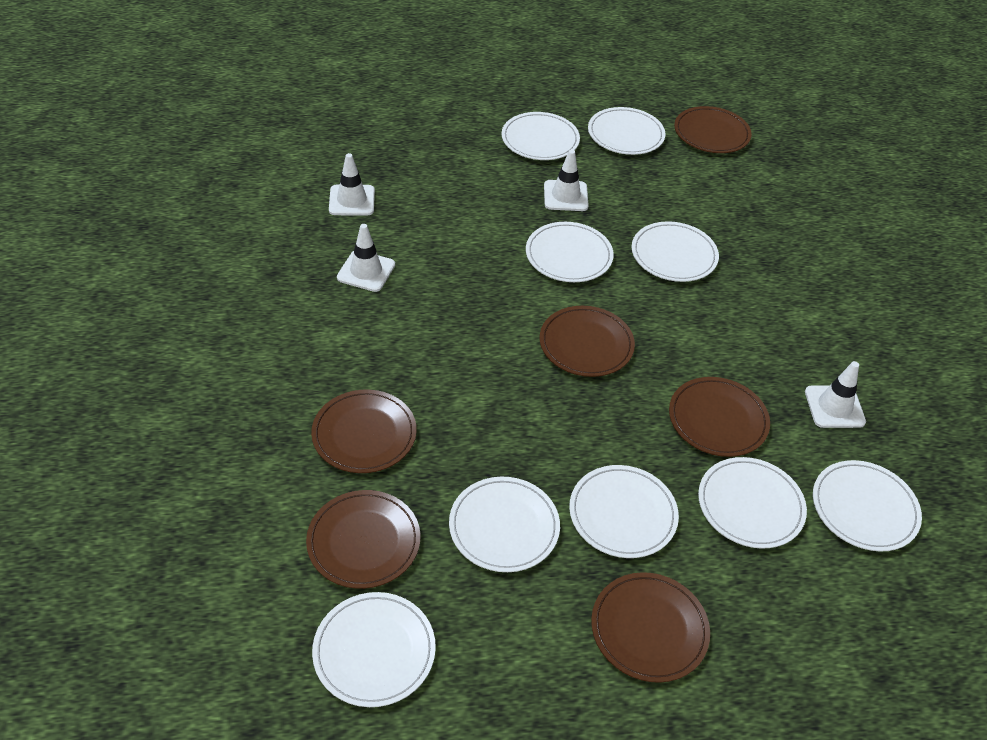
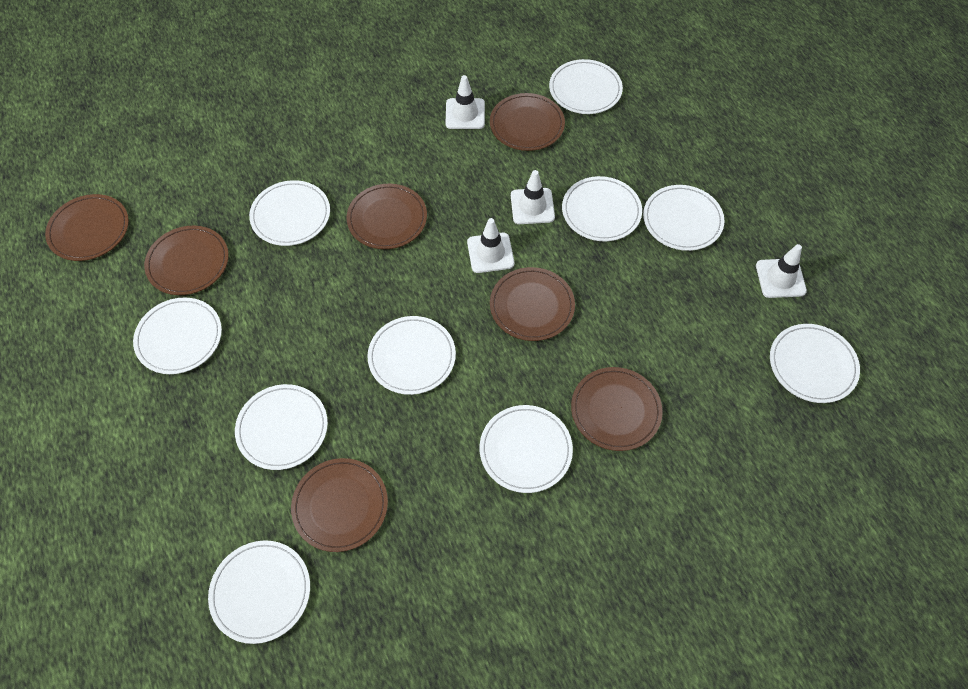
brown plate: 6 -> 7
white plate: 9 -> 10

